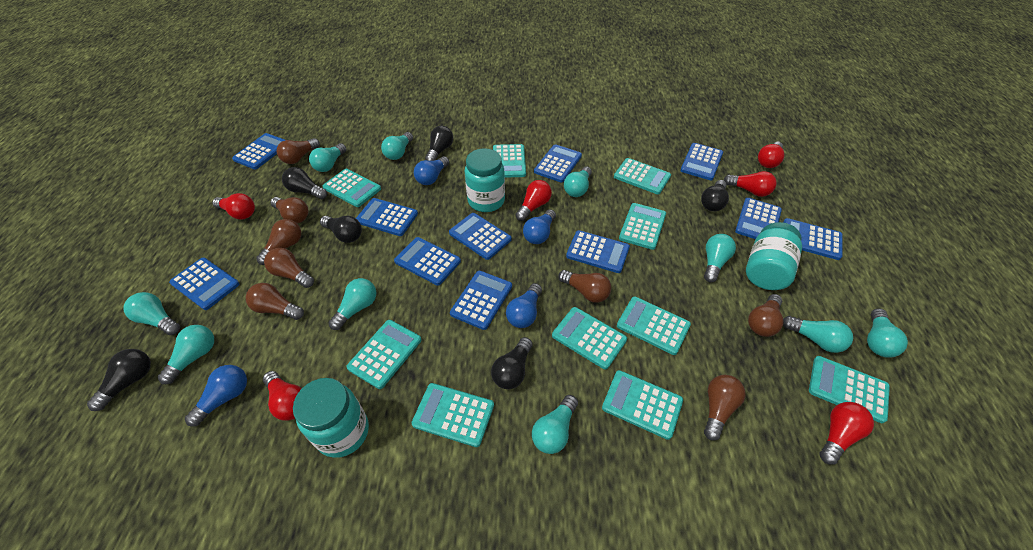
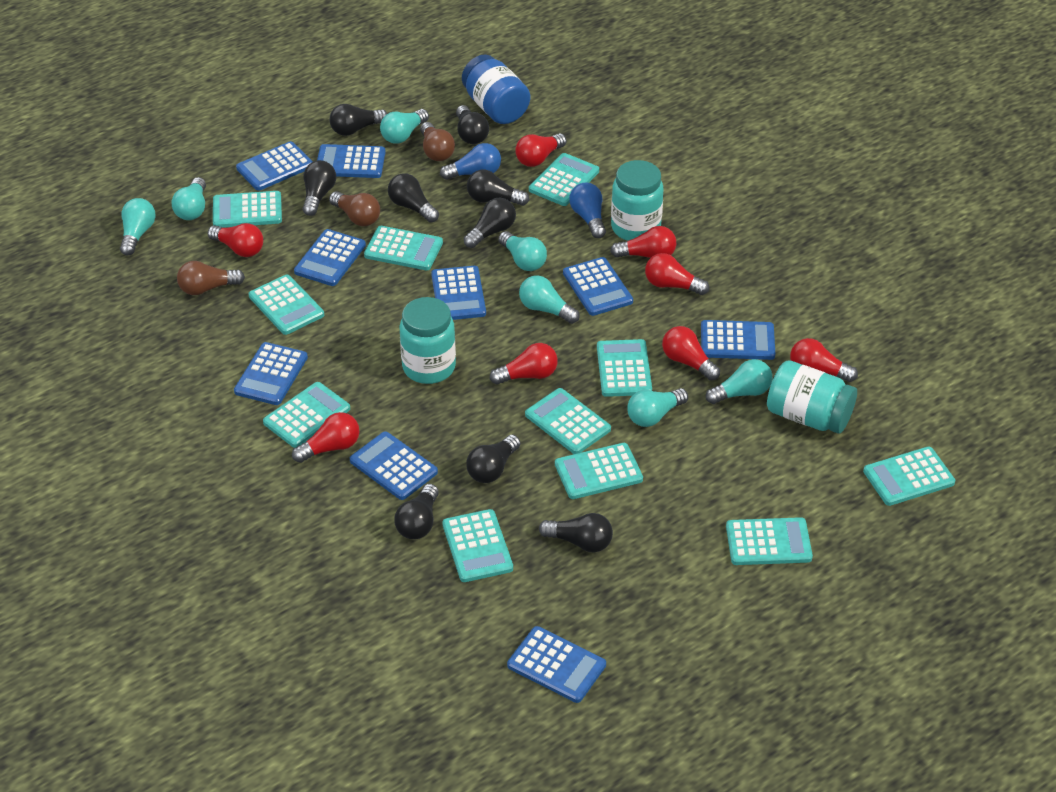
black light bulb: 6 -> 9
blue calculator: 11 -> 9
blue jar: 0 -> 1
blue light bulb: 4 -> 2
brown light bulb: 8 -> 3
red light bulb: 6 -> 8
turquoise calculator: 10 -> 11
turquoise light bulb: 10 -> 7

